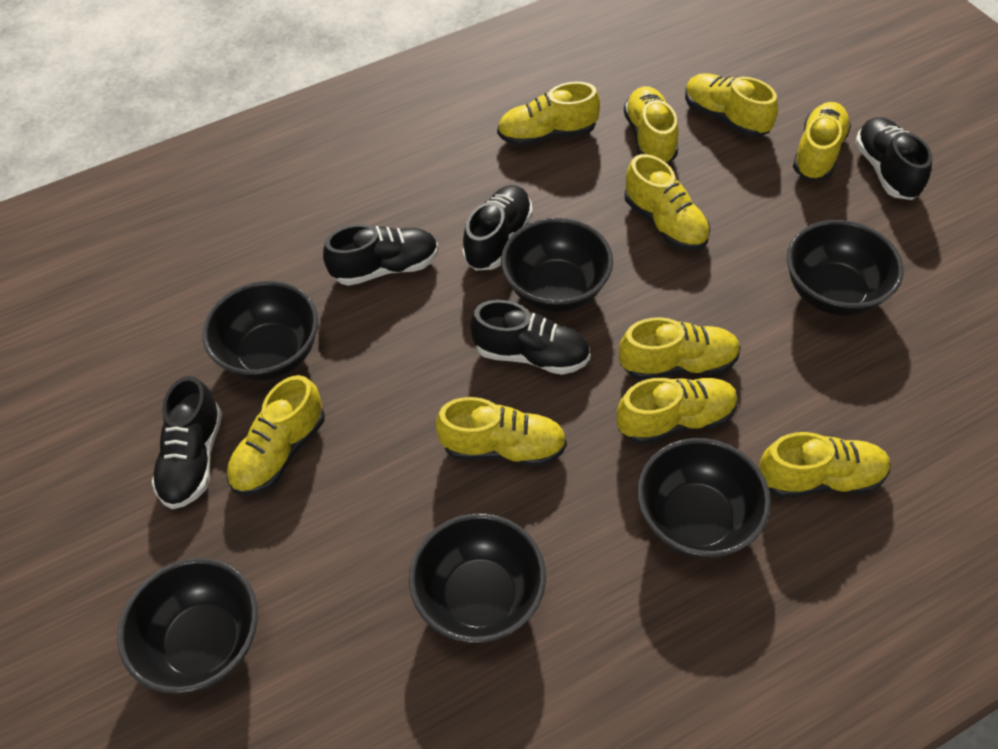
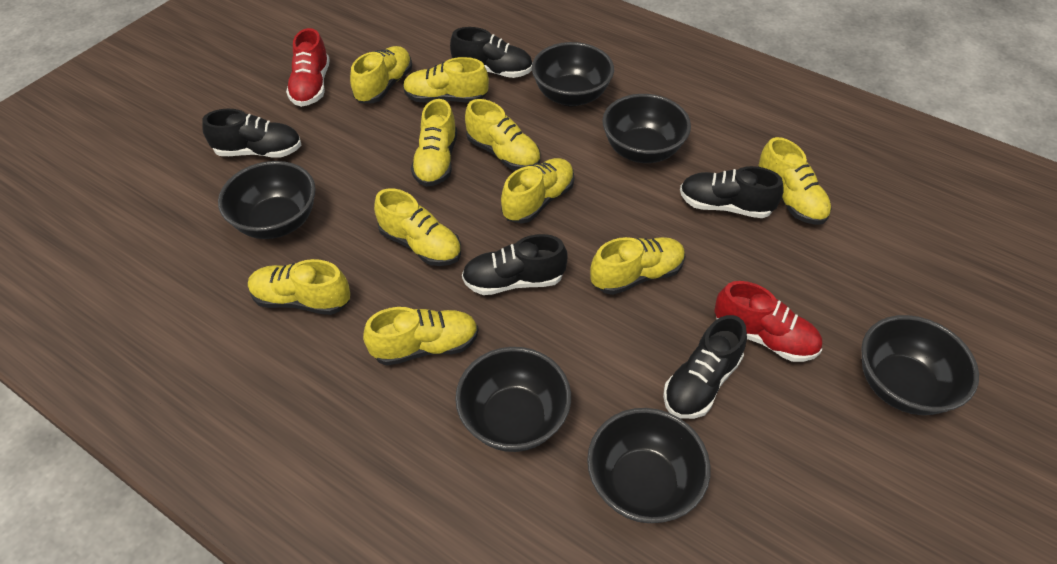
red shoe: 0 -> 2

